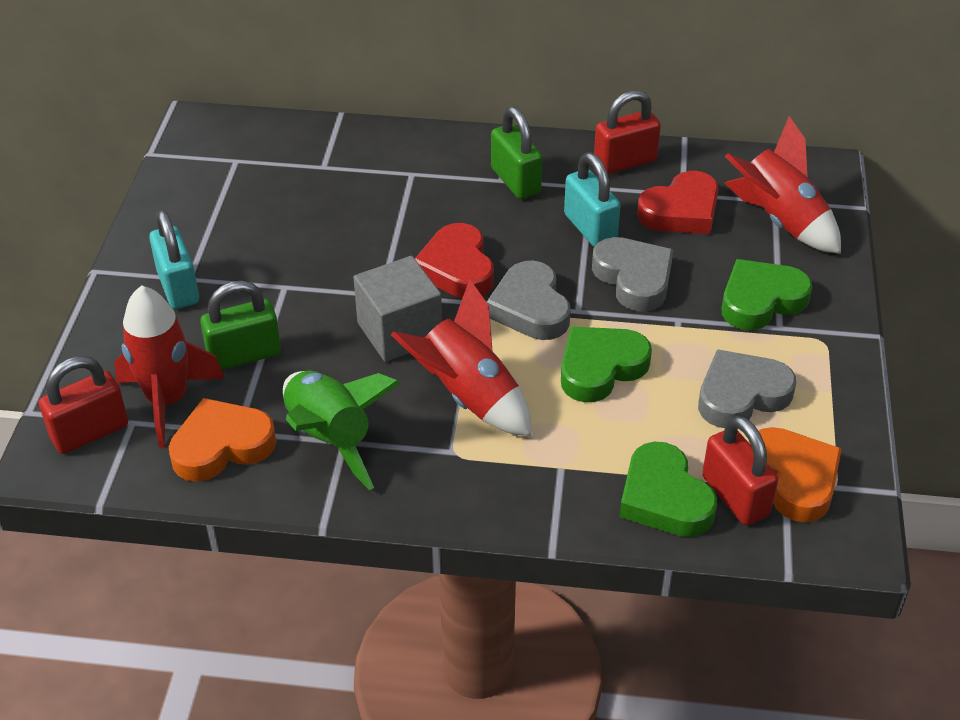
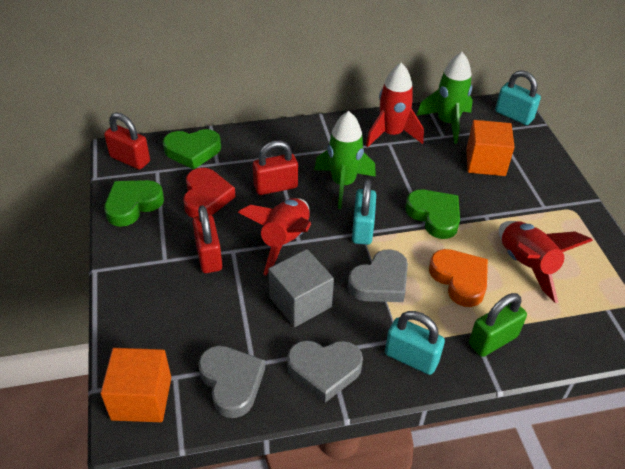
green padlock: 2 -> 1
green rocket: 1 -> 2
orange cube: 0 -> 2
orange heart: 2 -> 1
red heart: 2 -> 1
turquoise padlock: 2 -> 3

